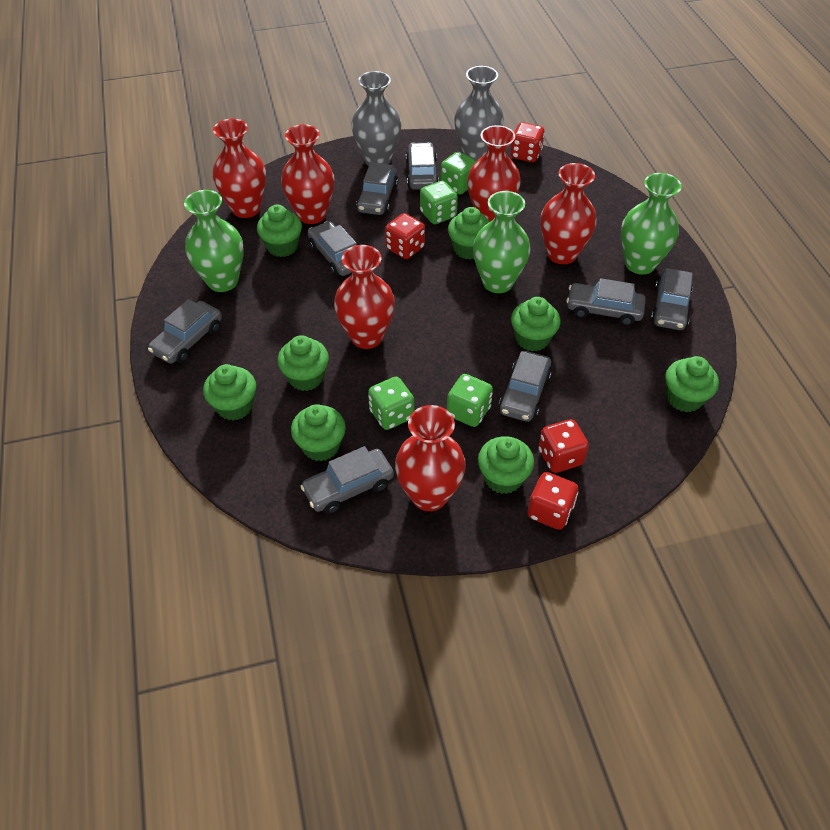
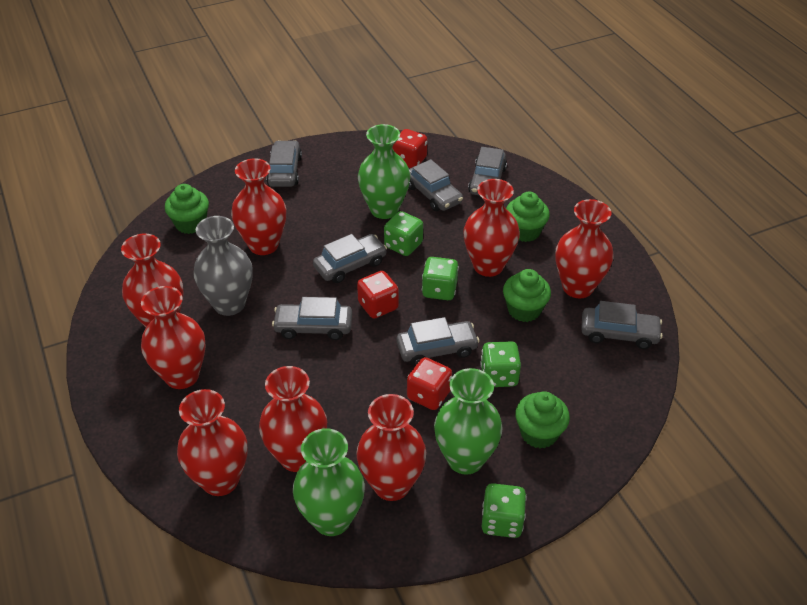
green cupcake: 8 -> 4
grey car: 8 -> 7
grey vase: 2 -> 1
red dice: 4 -> 3
red vase: 6 -> 8

